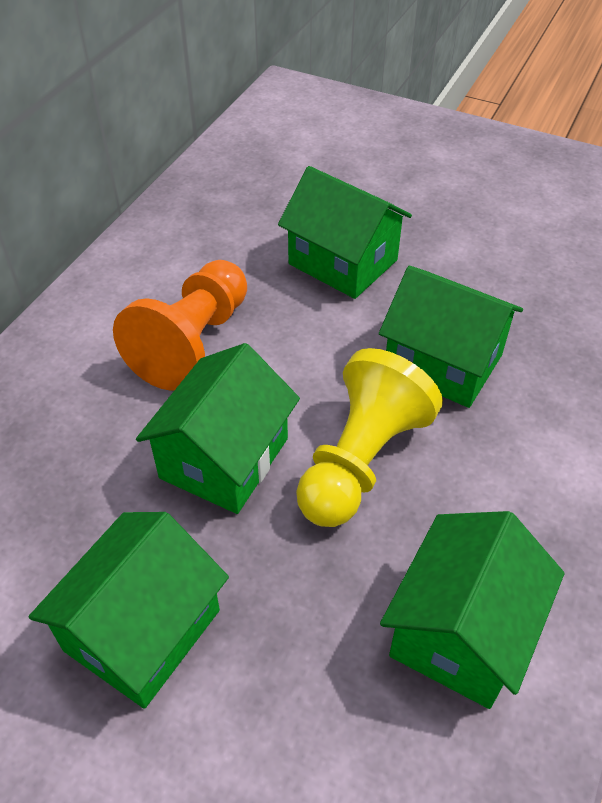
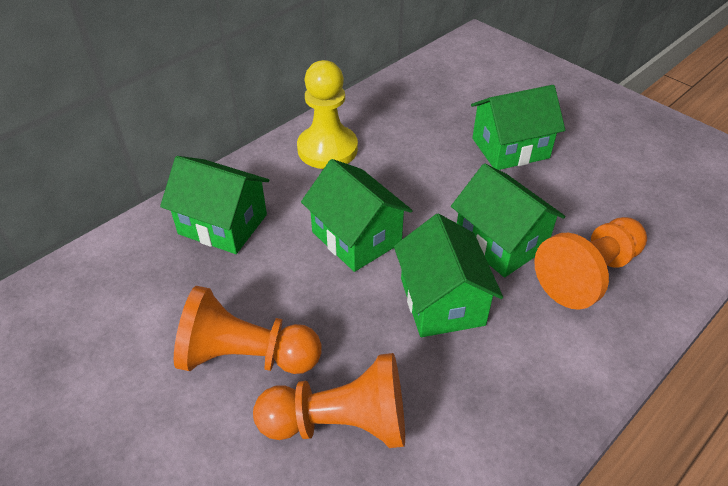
orange pawn: 1 -> 3

